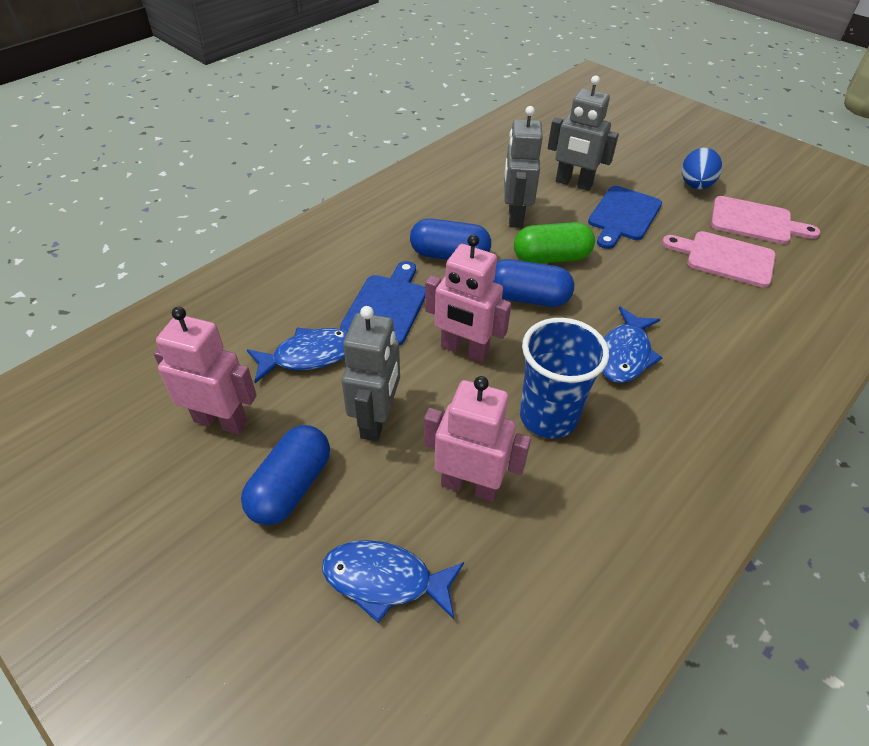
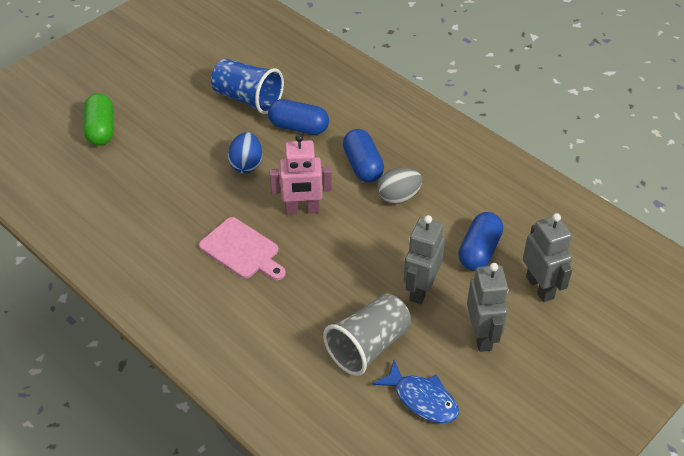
blue cutting board: 2 -> 0
blue fish: 3 -> 1
grey cup: 0 -> 1
grey egg: 0 -> 1
pink cutting board: 2 -> 1
pink robot: 3 -> 1

